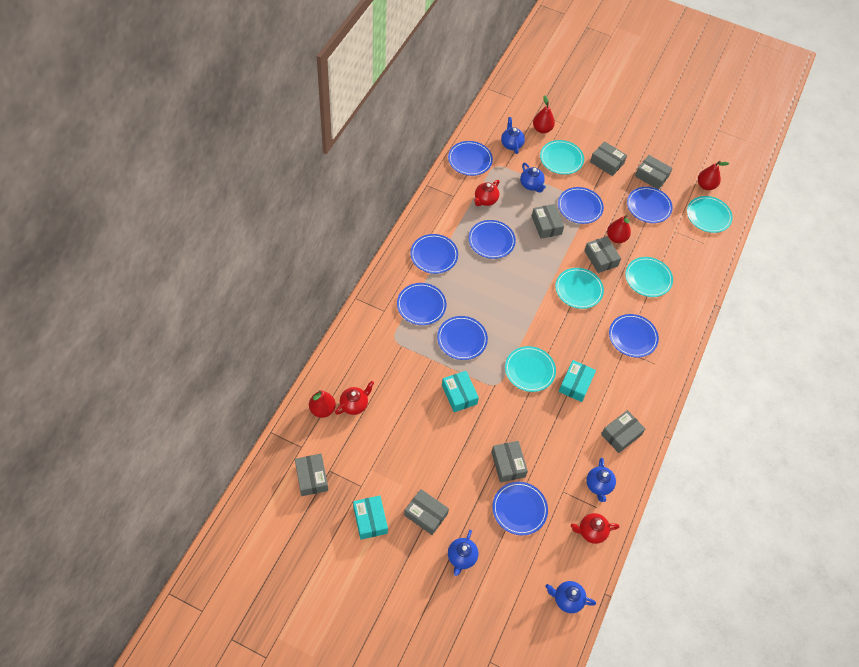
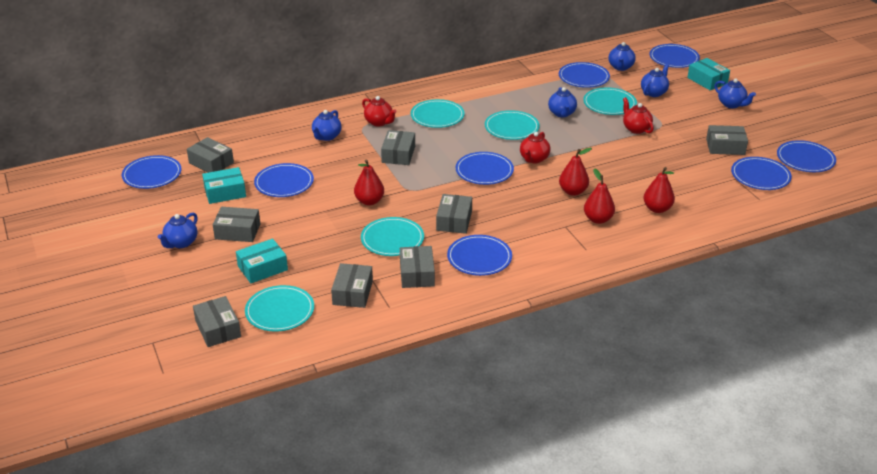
blue plate: 9 -> 8
blue teapot: 5 -> 6

